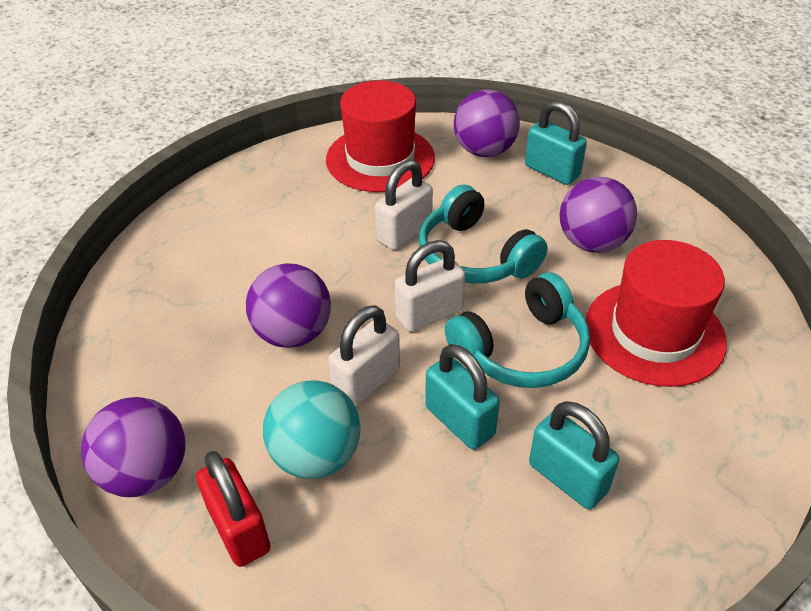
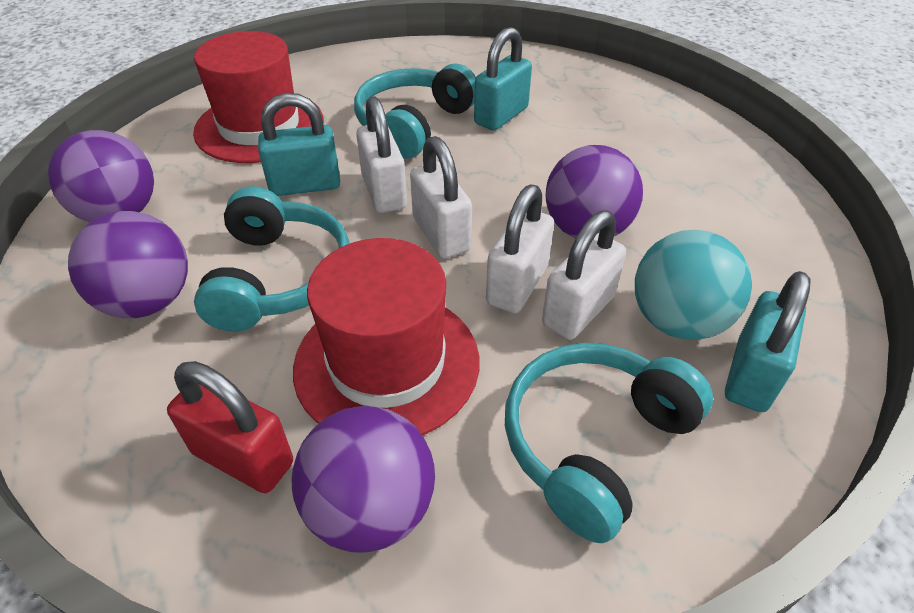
turquoise headphones: 2 -> 3
white padlock: 3 -> 4

